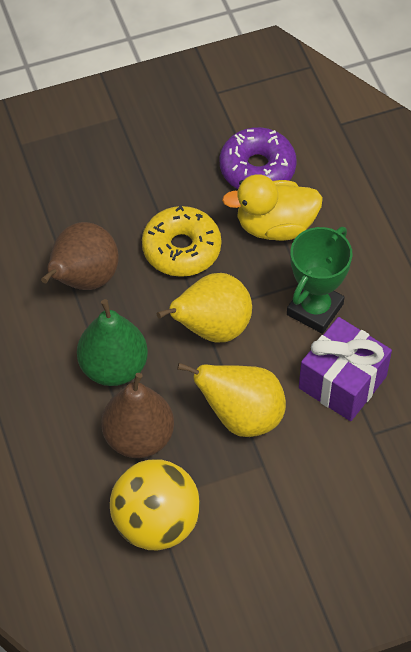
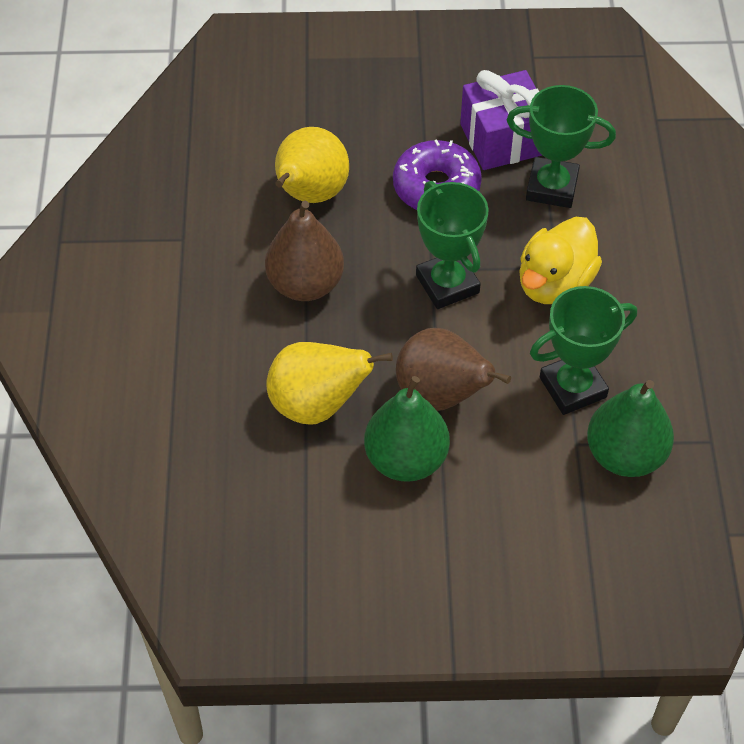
green pear: 1 -> 2
green trophy: 1 -> 3
yellow ball: 1 -> 0
yellow donut: 1 -> 0

